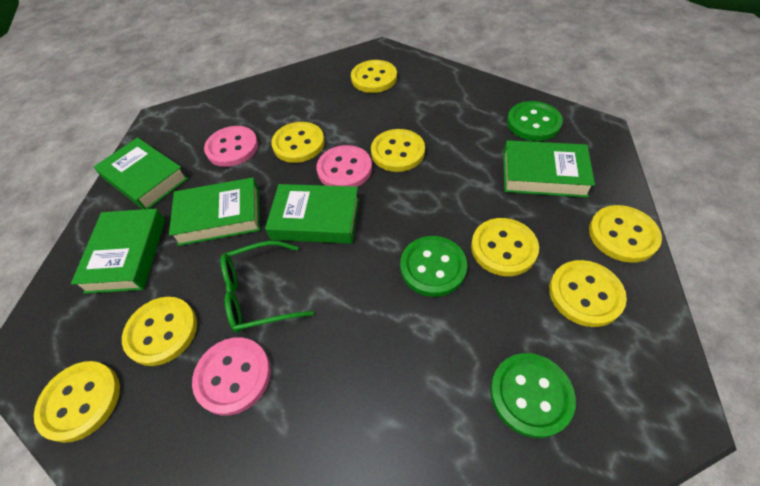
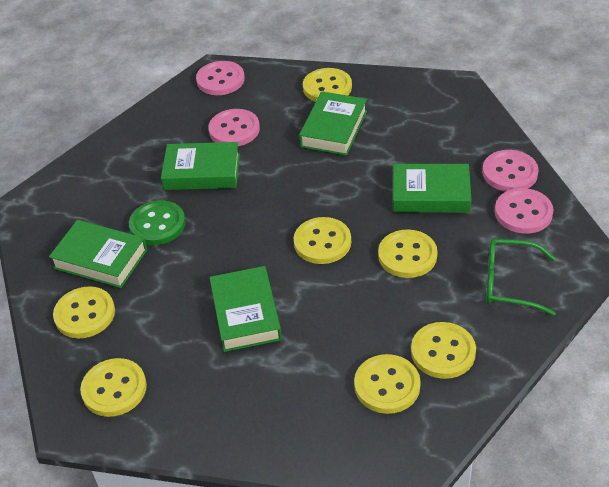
green button: 3 -> 1
pink button: 3 -> 4
yellow button: 8 -> 7

